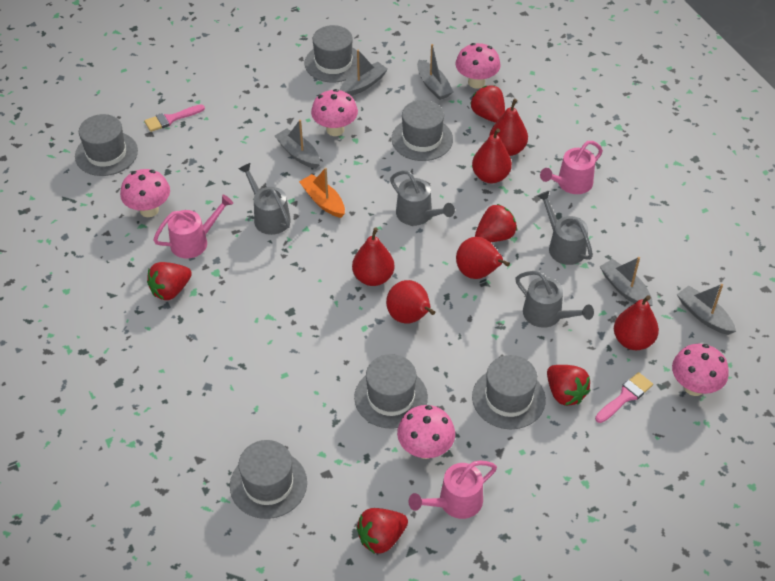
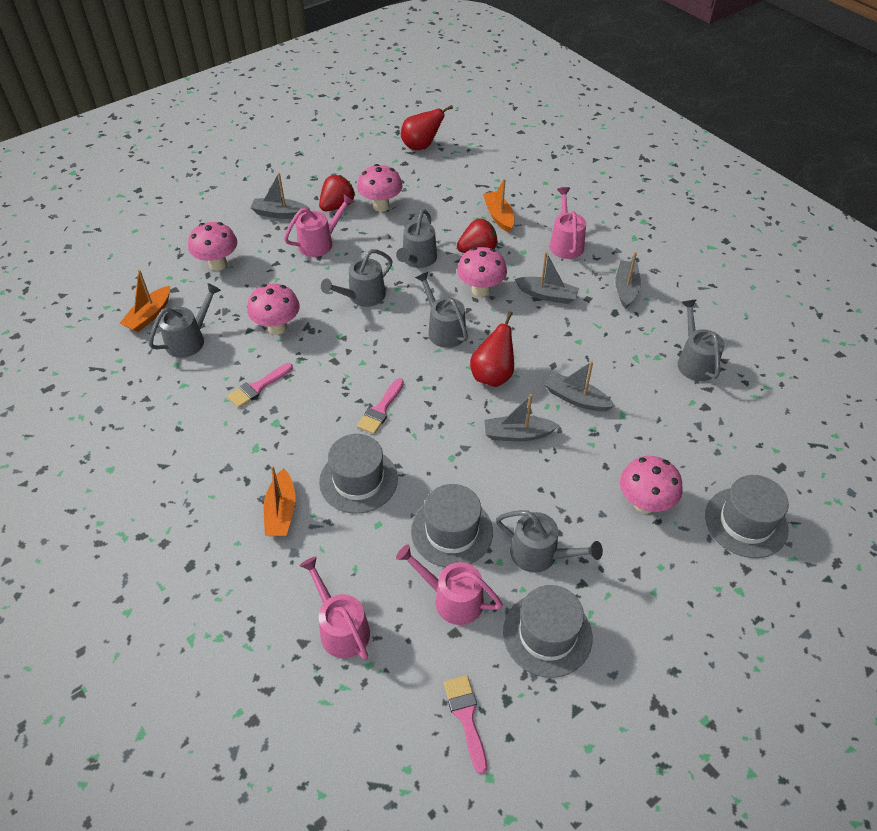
grey hat: 6 -> 4
grey watering can: 4 -> 6
orange boat: 1 -> 3
pink brush: 2 -> 3
pink watering can: 3 -> 4
red pear: 6 -> 2
red strawberry: 5 -> 2

